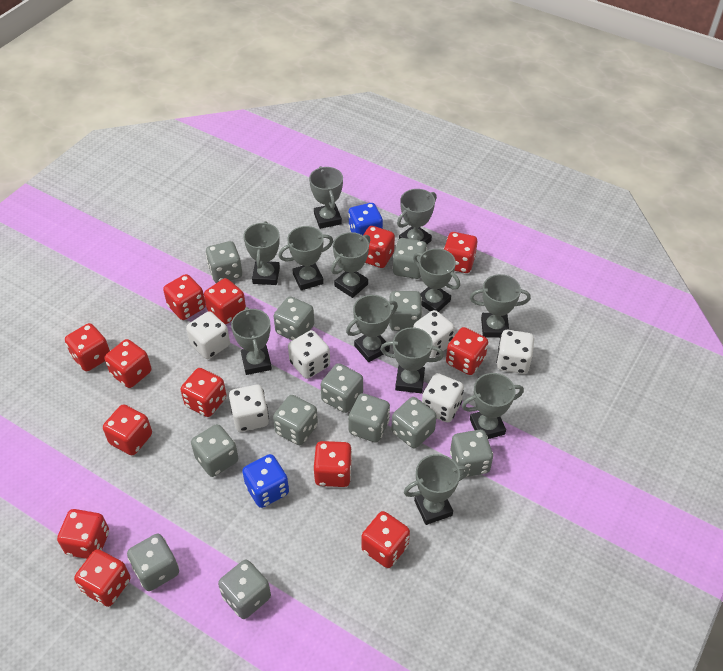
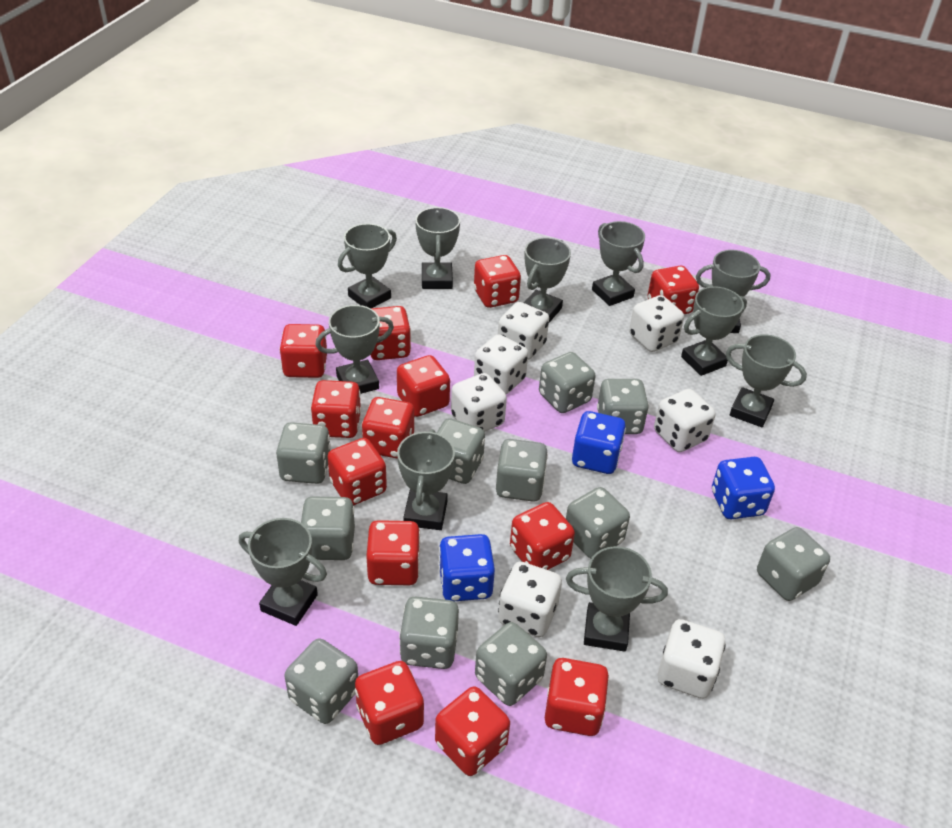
blue dice: 2 -> 3
grey dice: 12 -> 11
grey trophy: 12 -> 11
white dice: 6 -> 7

